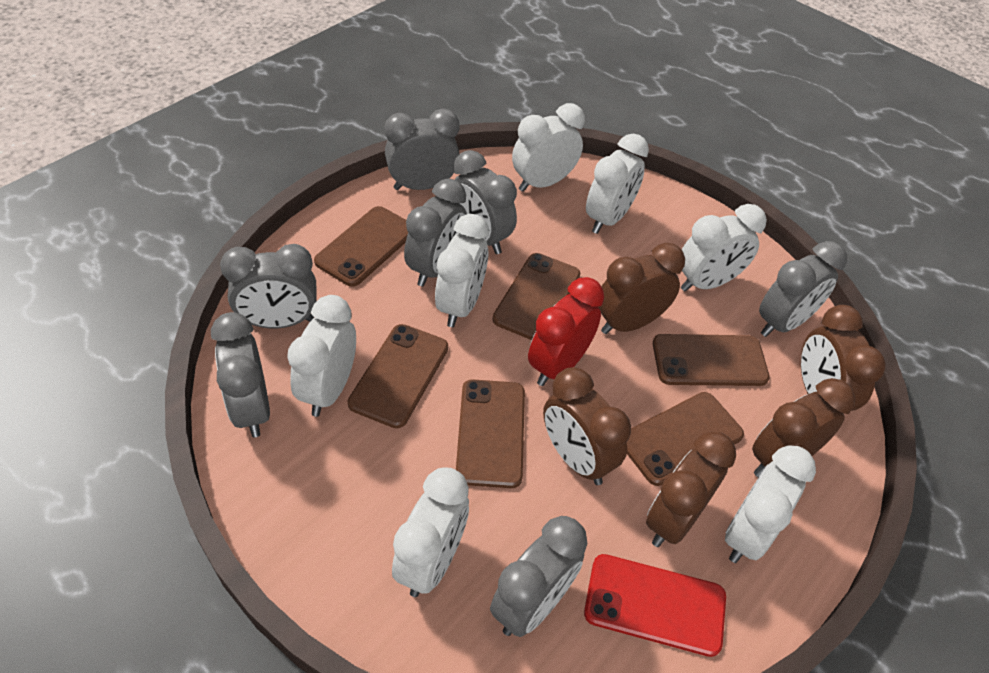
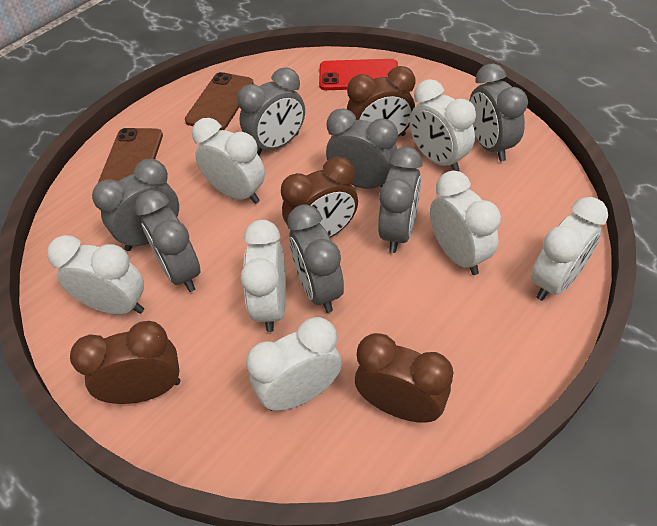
brown clock: 5 -> 4
brown phone: 6 -> 2
red clock: 1 -> 0

